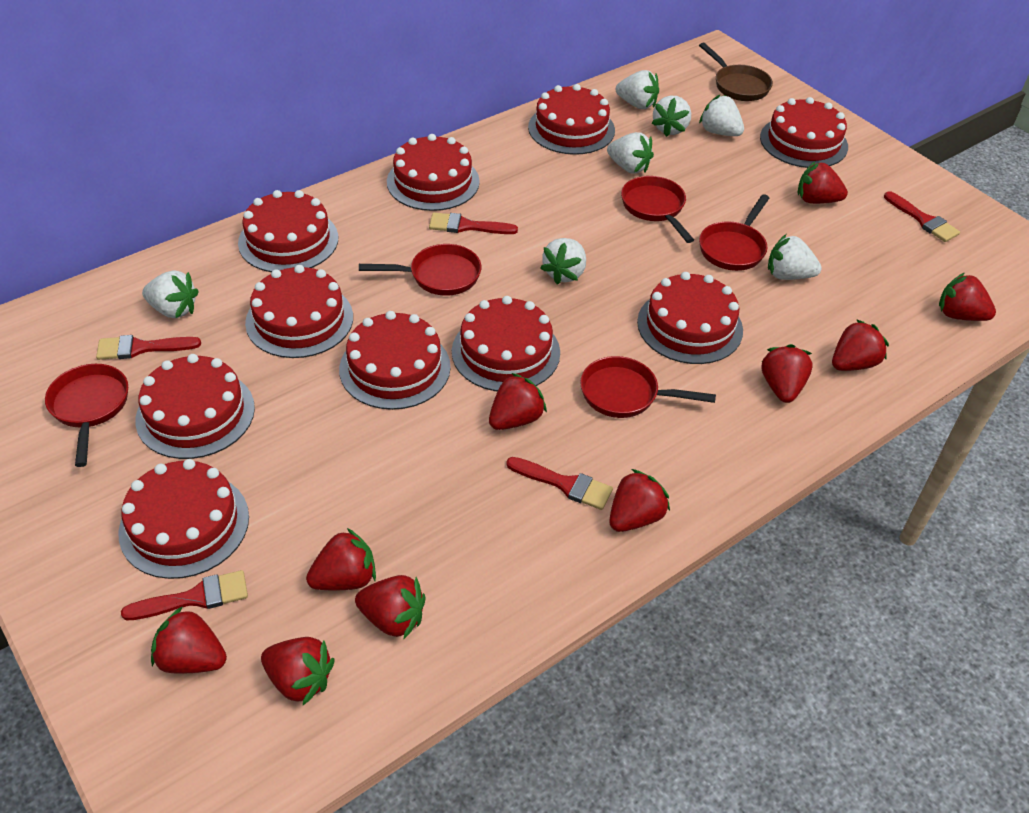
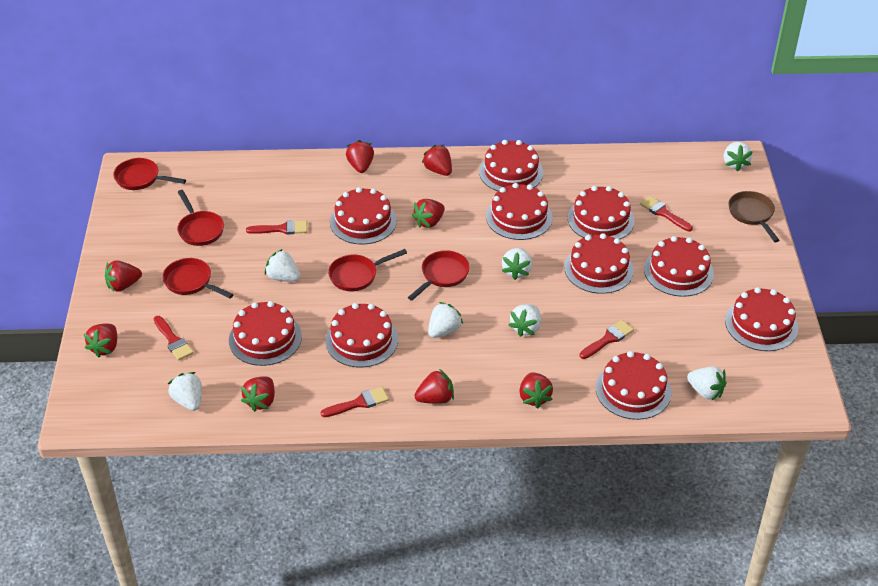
red strawberry: 10 -> 8

